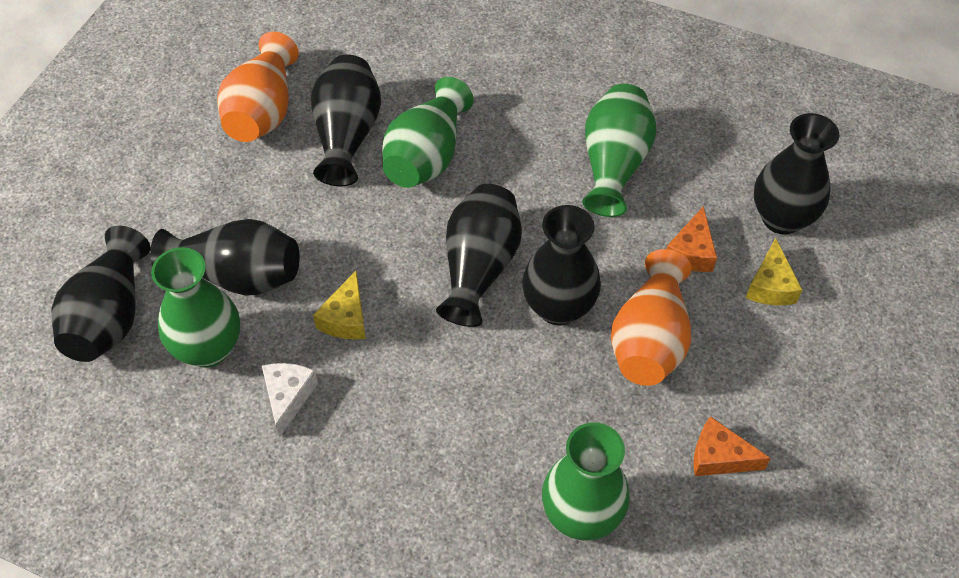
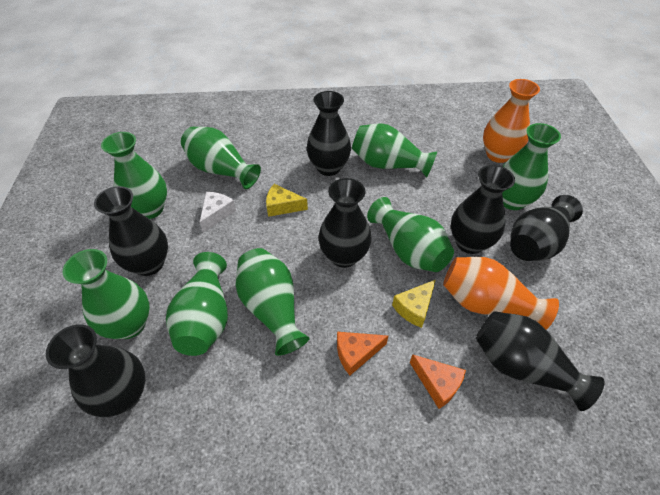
black vase: 6 -> 7
green vase: 4 -> 8

